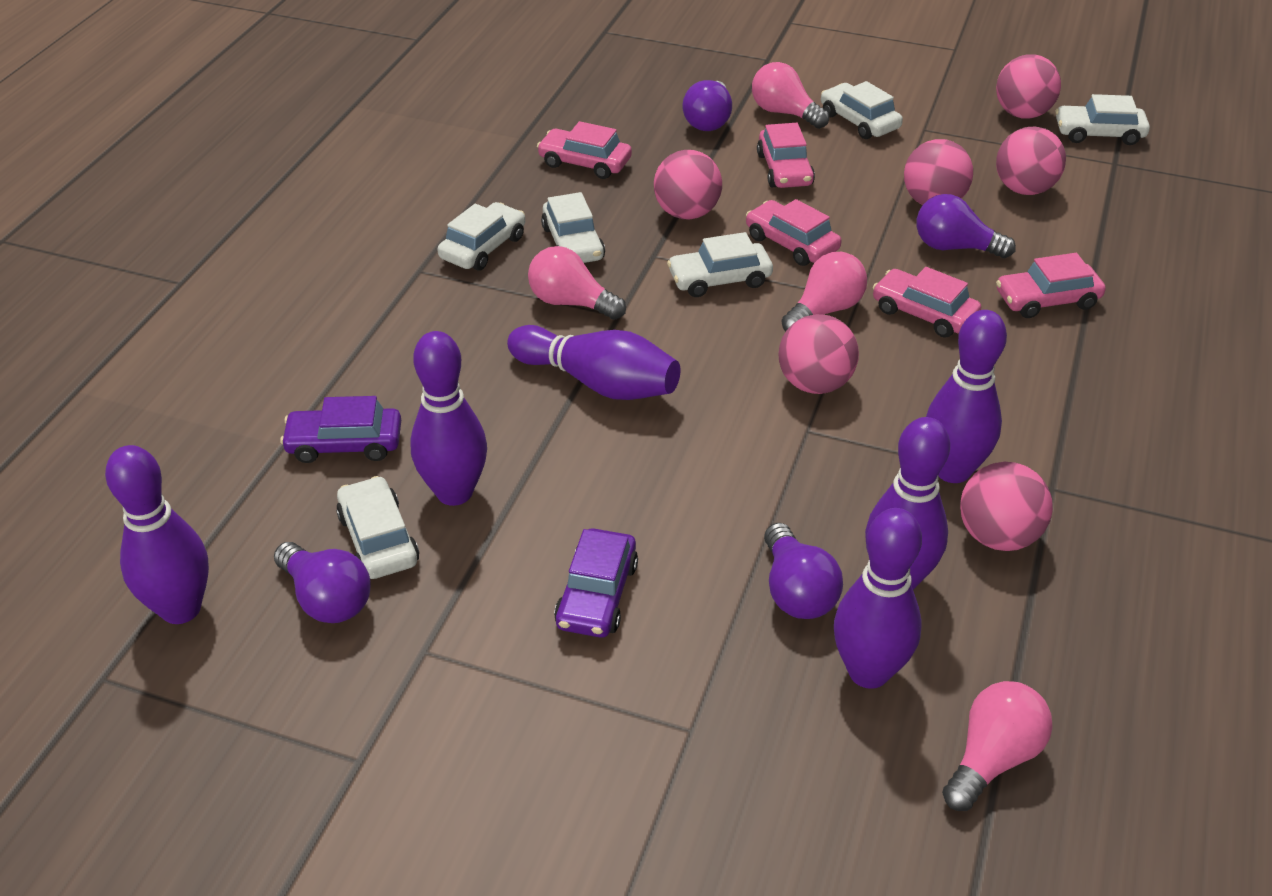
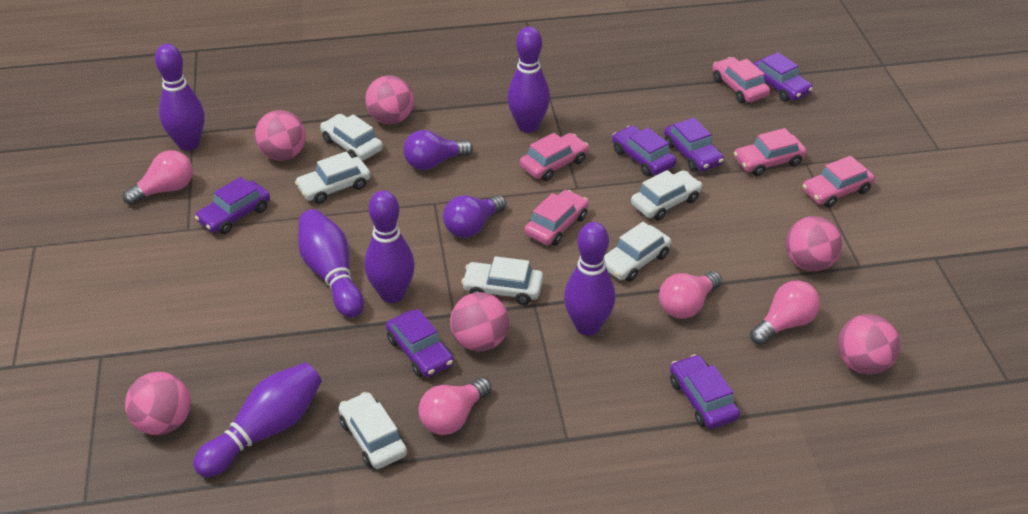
purple car: 2 -> 6
purple light bulb: 4 -> 2

